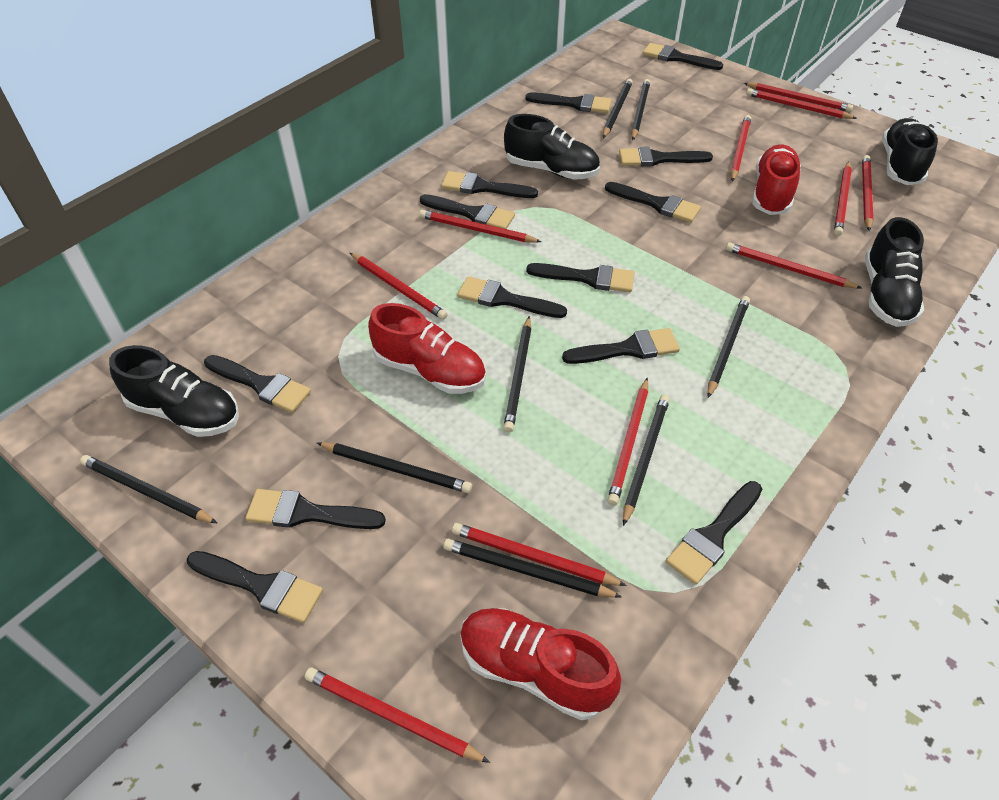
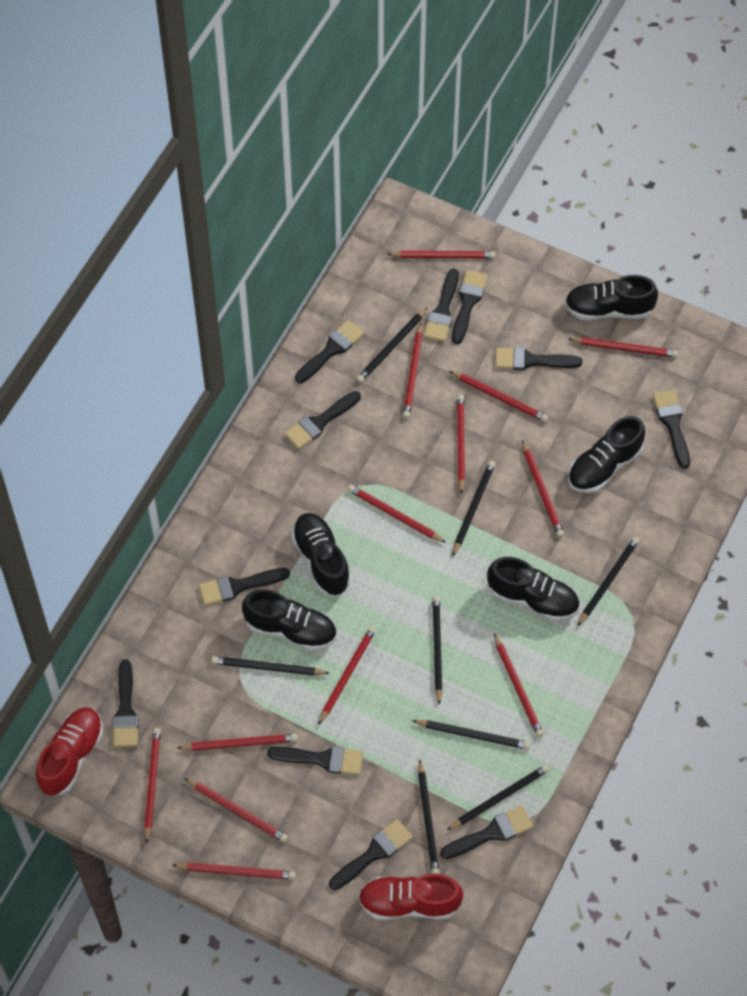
black brush: 13 -> 11
black shoe: 4 -> 5
red pencil: 11 -> 13
red shoe: 3 -> 2

